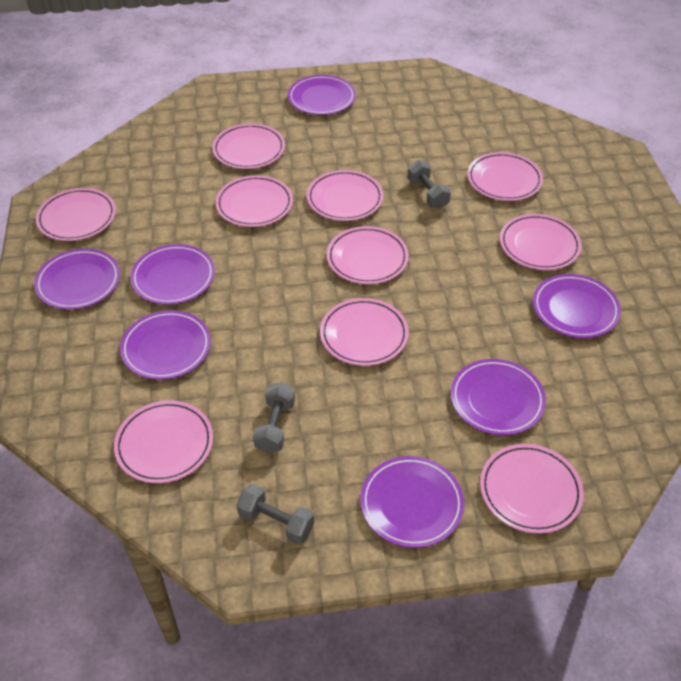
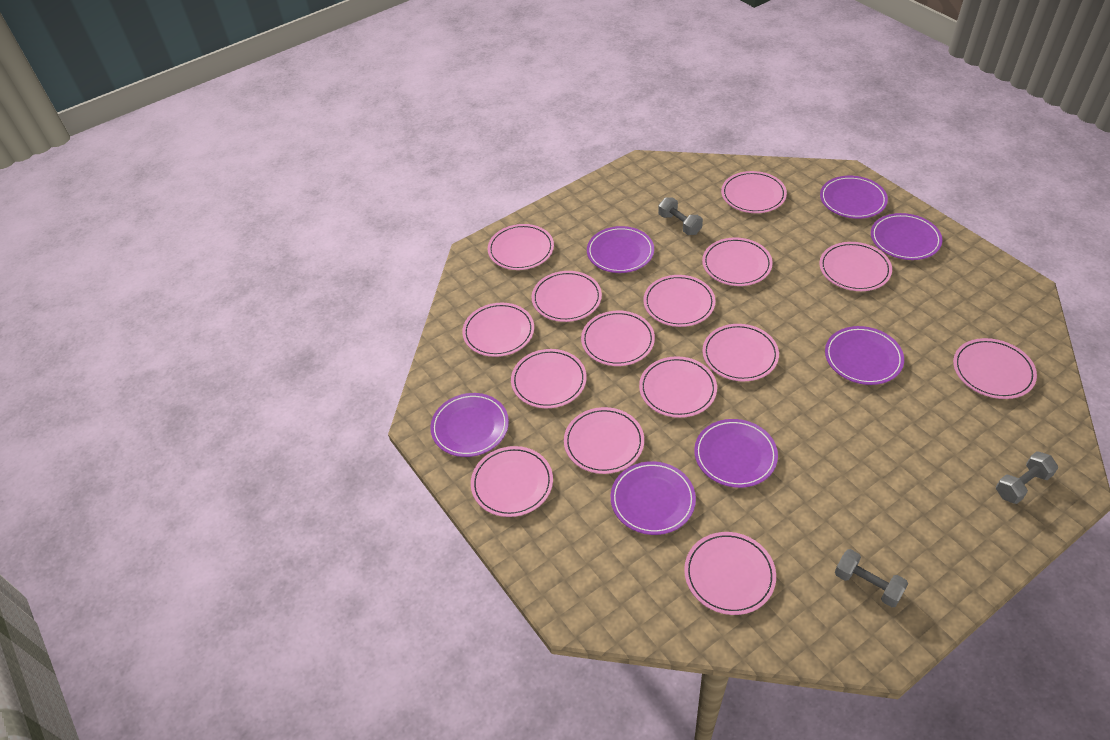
pink plate: 10 -> 15

